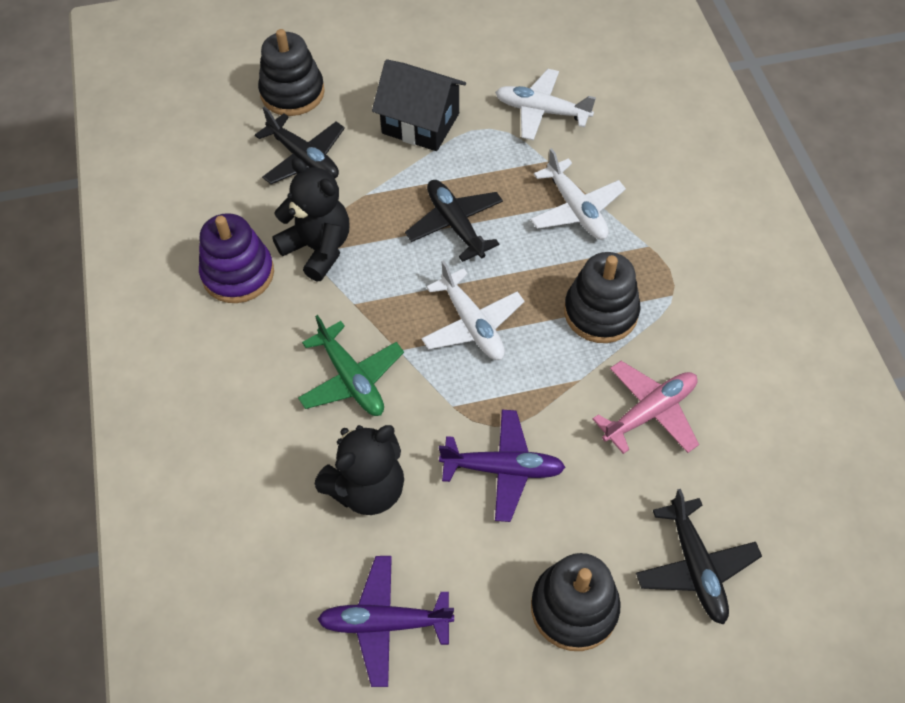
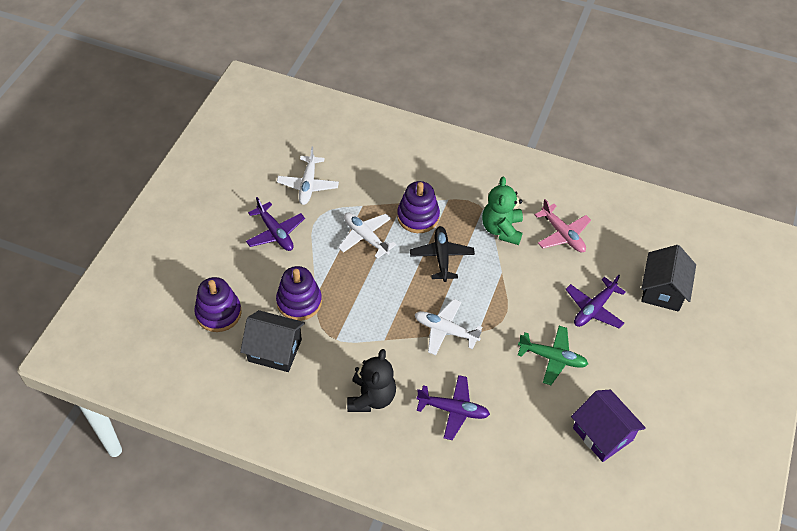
black house: 1 -> 2
black plane: 3 -> 1
black stacking toy: 3 -> 0
black teddy bear: 2 -> 1
green teddy bear: 0 -> 1
purple house: 0 -> 1
purple plane: 2 -> 3
purple stacking toy: 1 -> 3

